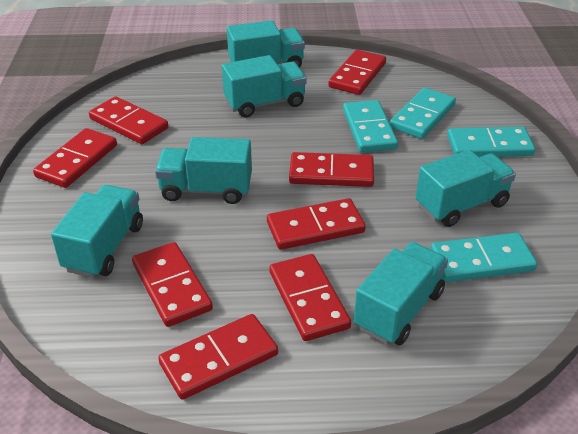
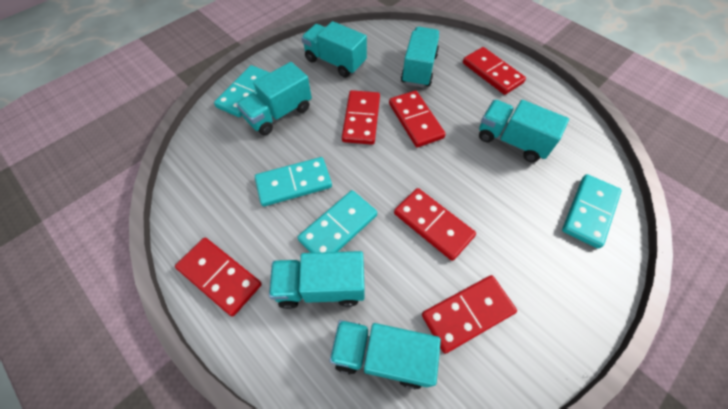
red domino: 8 -> 6

